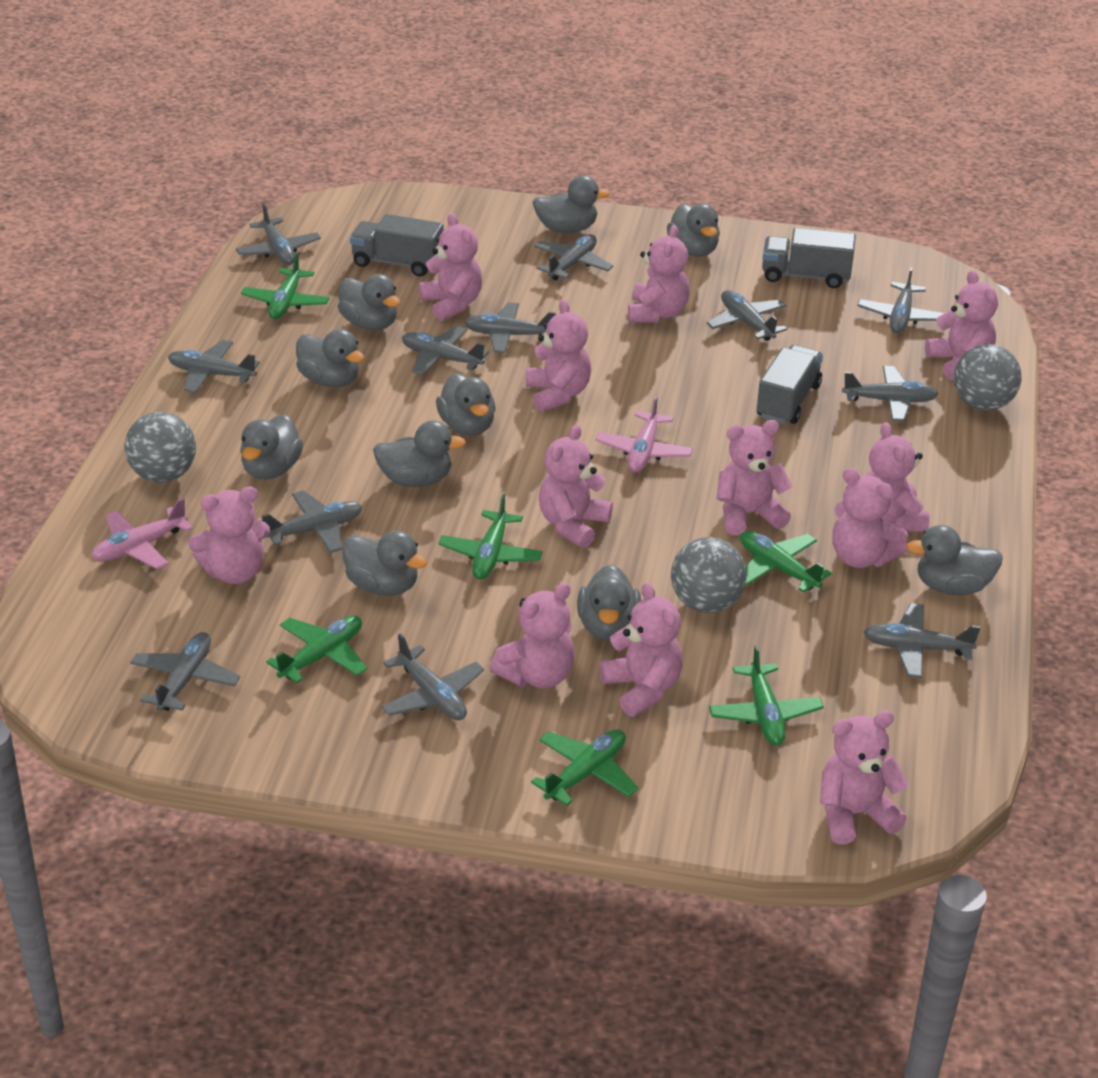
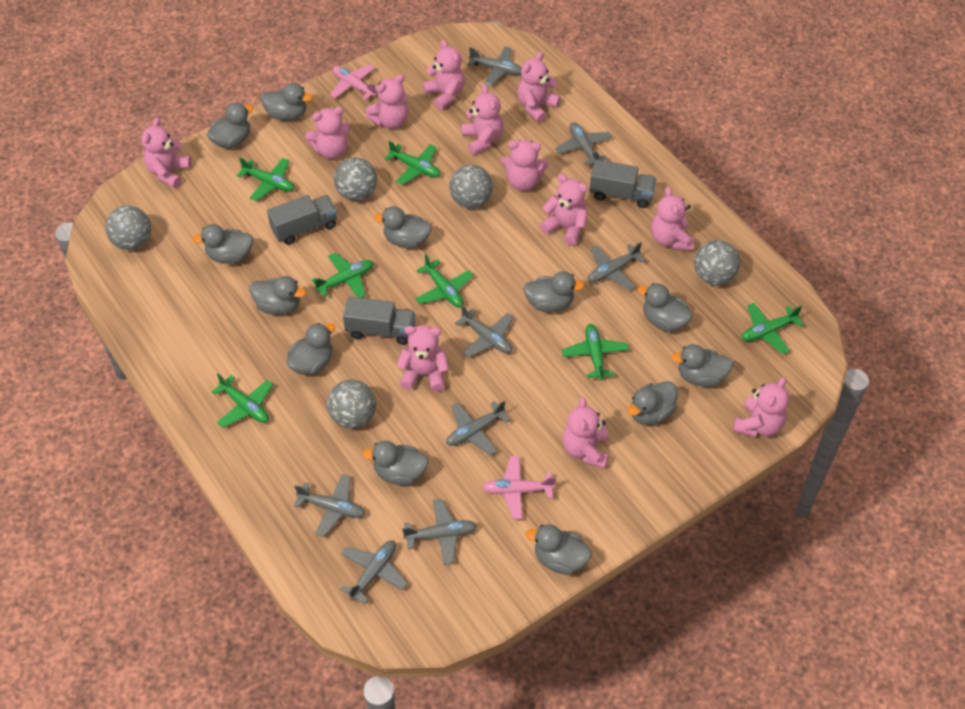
green plane: 6 -> 7
grey ball: 3 -> 5
grey duck: 10 -> 12
grey plane: 12 -> 8

